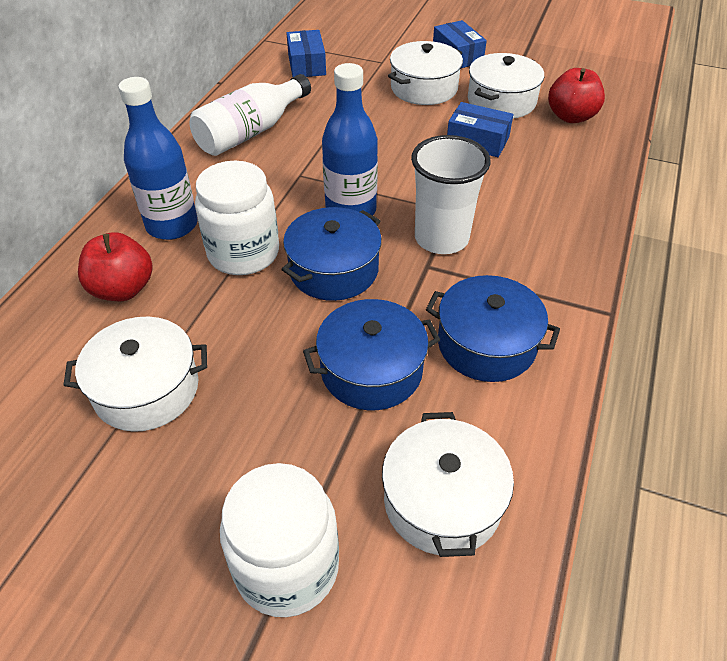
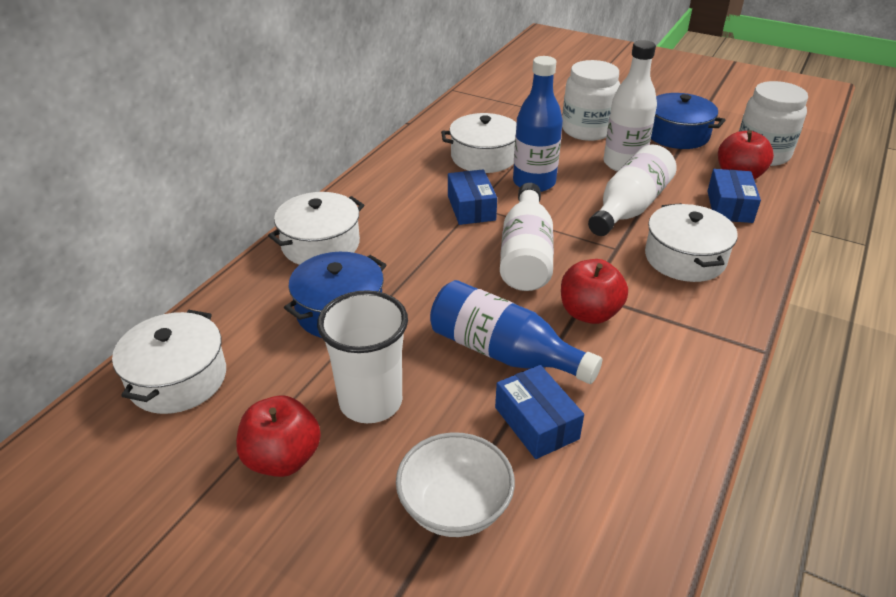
blue pot: 3 -> 2
red apple: 2 -> 3
white bottle: 1 -> 3
white bowl: 0 -> 1

